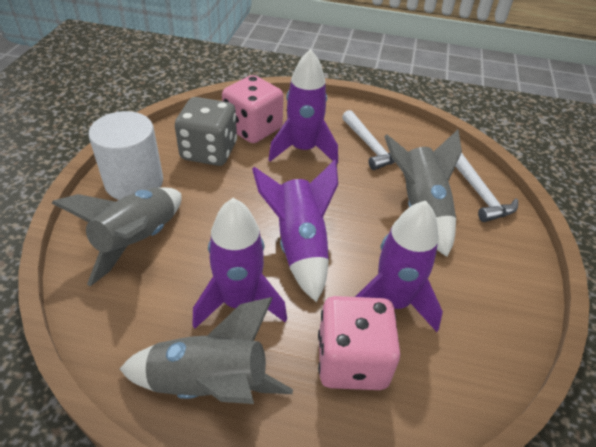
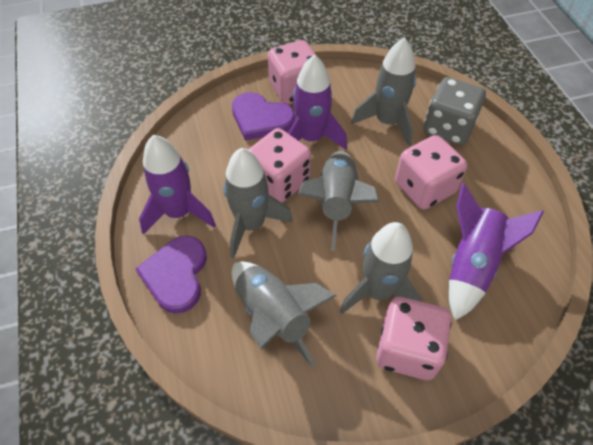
grey rocket: 3 -> 5
pink dice: 2 -> 4
purple heart: 0 -> 2
purple rocket: 4 -> 3
white cylinder: 1 -> 0
white hammer: 2 -> 0

